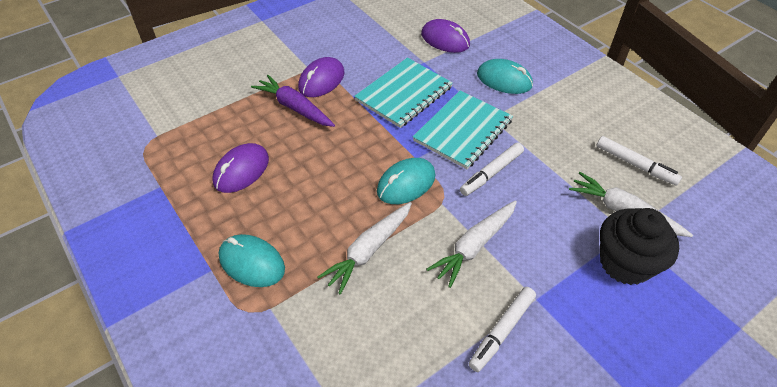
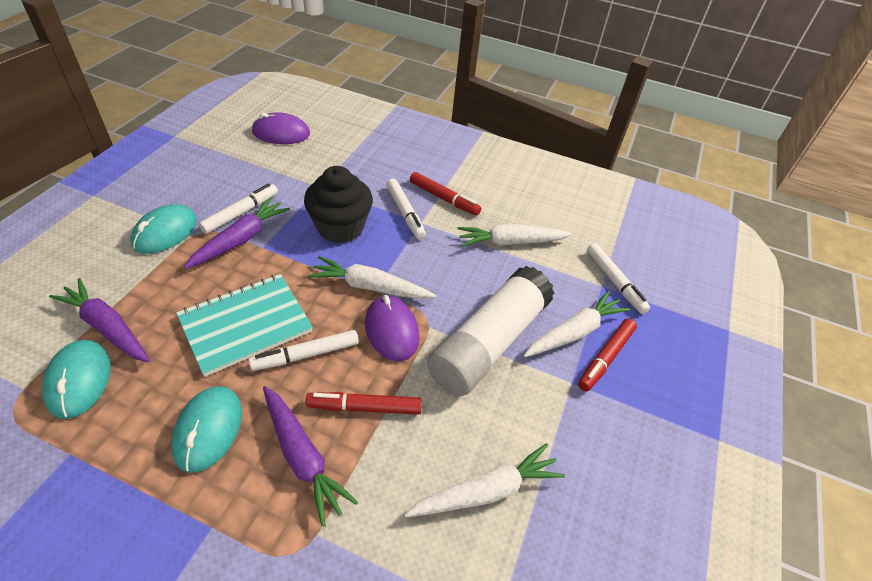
purple carrot: 1 -> 3
purple mouse: 3 -> 2
red marker: 0 -> 3
turquoise notebook: 2 -> 1
white carrot: 3 -> 4
white glue stick: 0 -> 1
white marker: 3 -> 4

